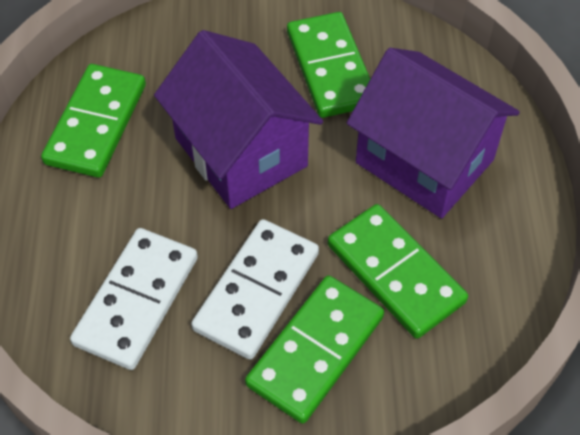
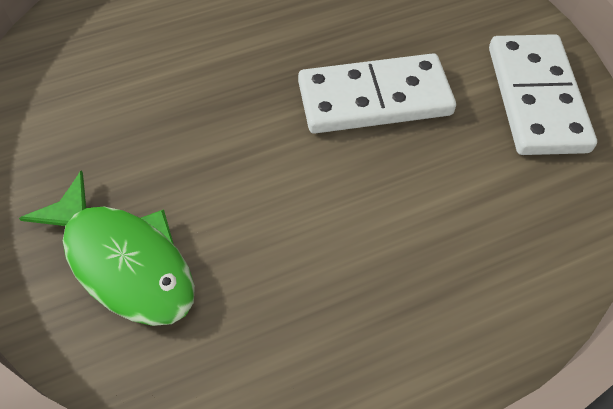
green domino: 4 -> 0
green fish: 0 -> 1
purple house: 2 -> 0

